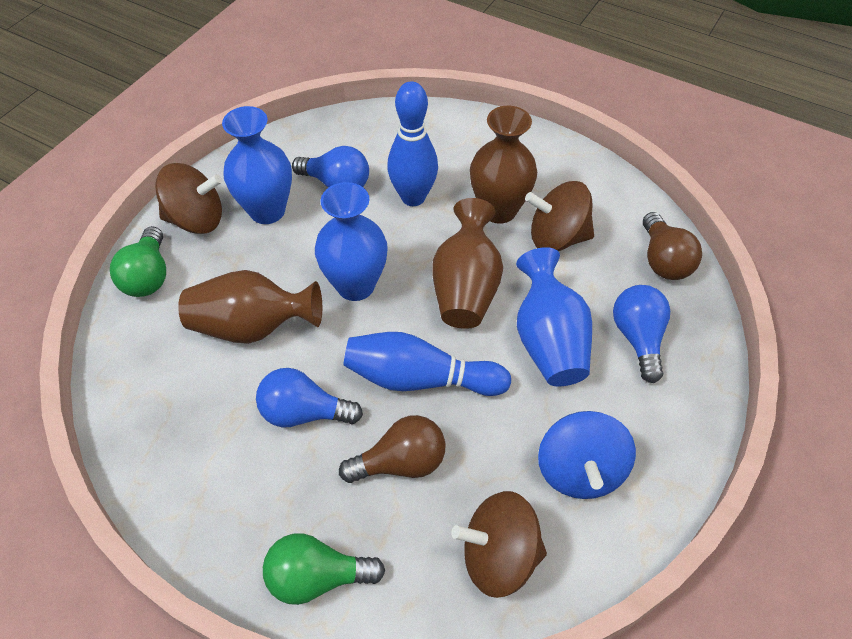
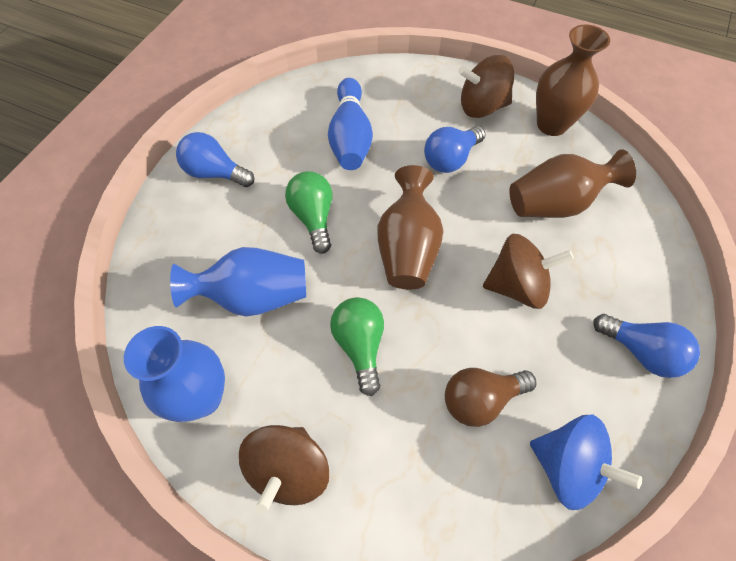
blue bowling pin: 2 -> 1
blue vase: 3 -> 2
brown light bulb: 2 -> 1

